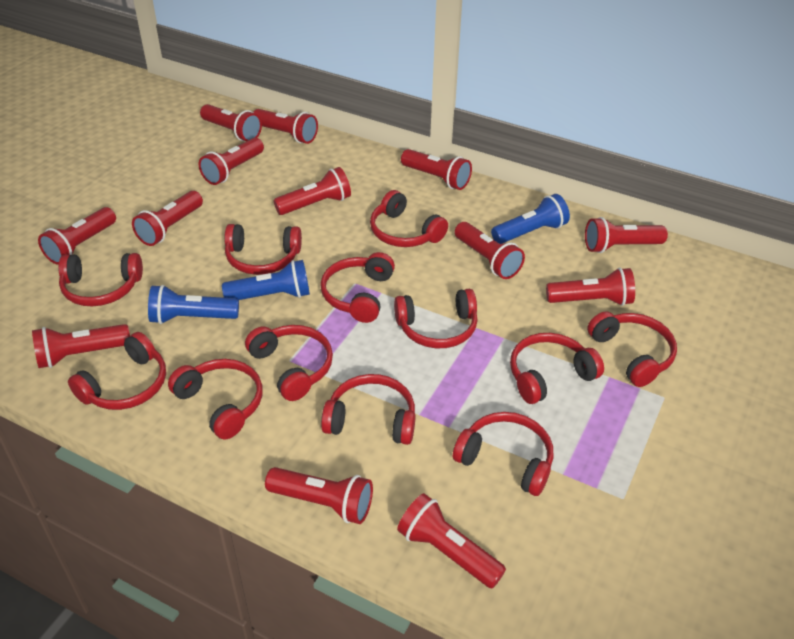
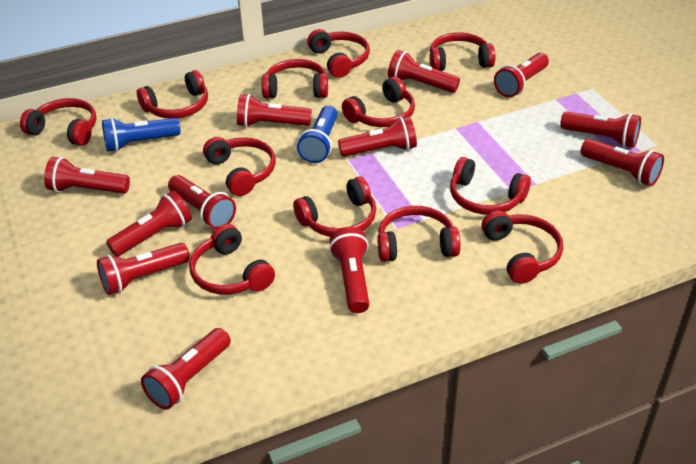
blue flashlight: 3 -> 2
red flashlight: 13 -> 12

